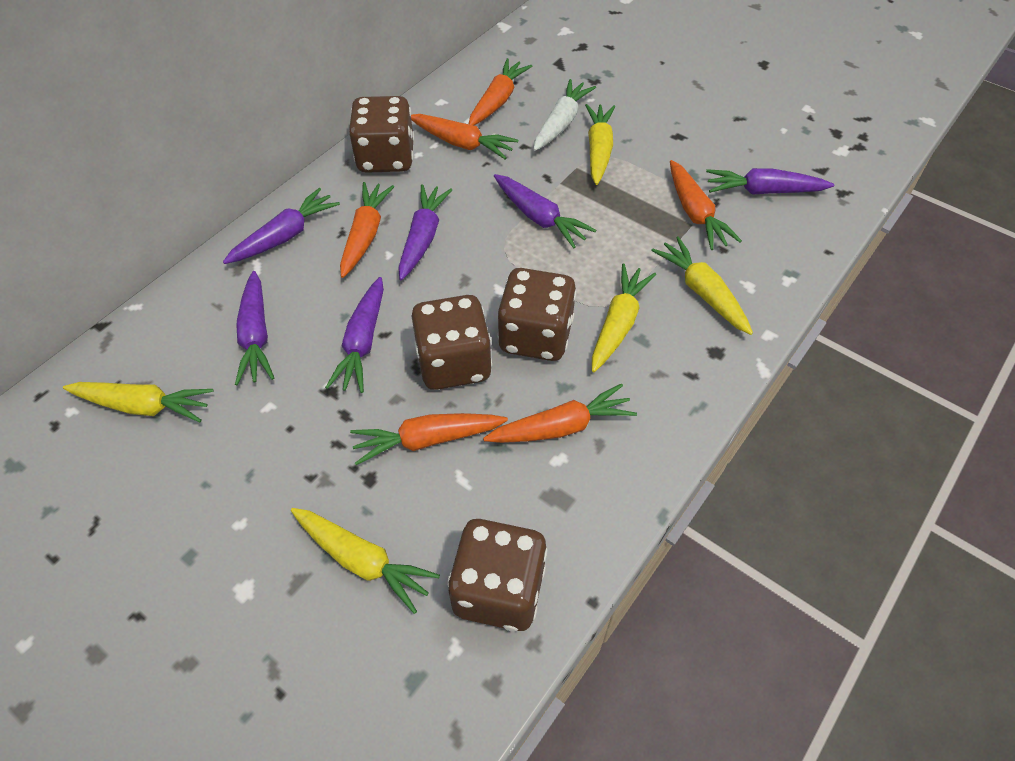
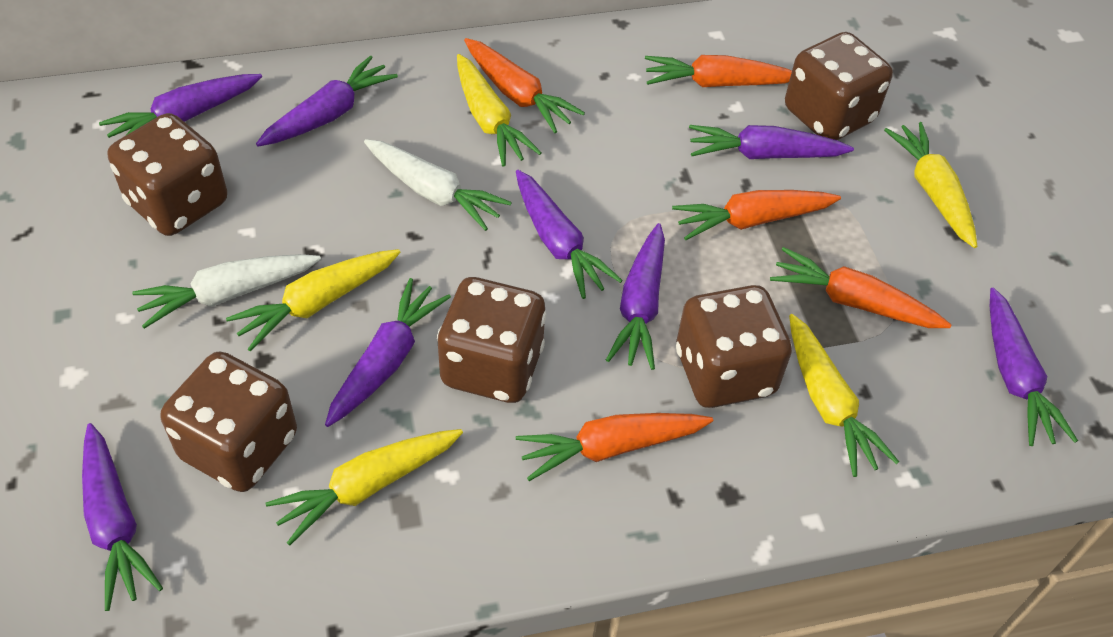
brown dice: 4 -> 5
orange carrot: 6 -> 5
purple carrot: 6 -> 8
white carrot: 1 -> 2

